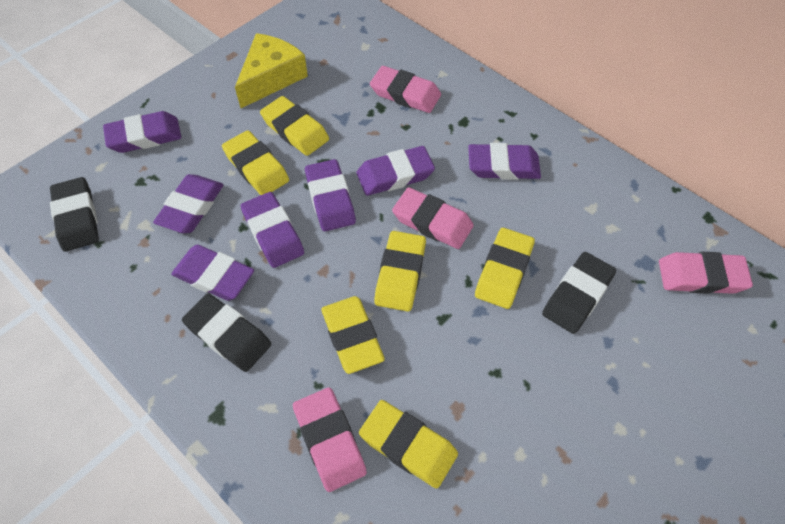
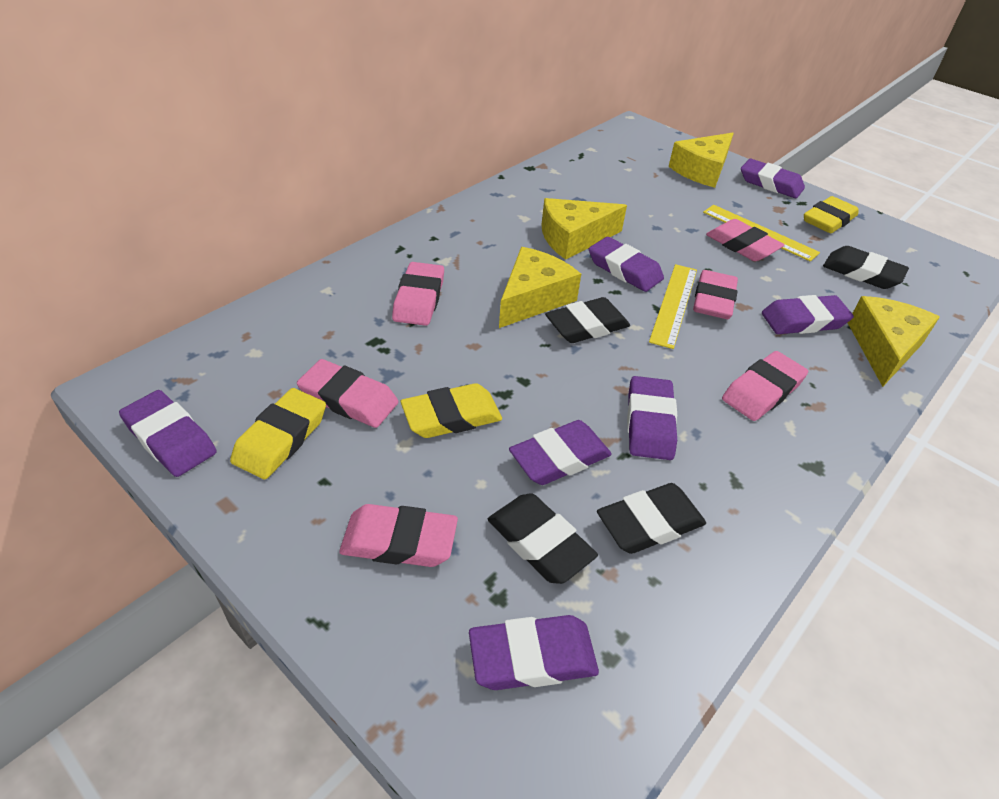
black eraser: 3 -> 4
pink eraser: 4 -> 6
yellow cheese: 1 -> 4
yellow eraser: 6 -> 3
yellow ruler: 0 -> 2

